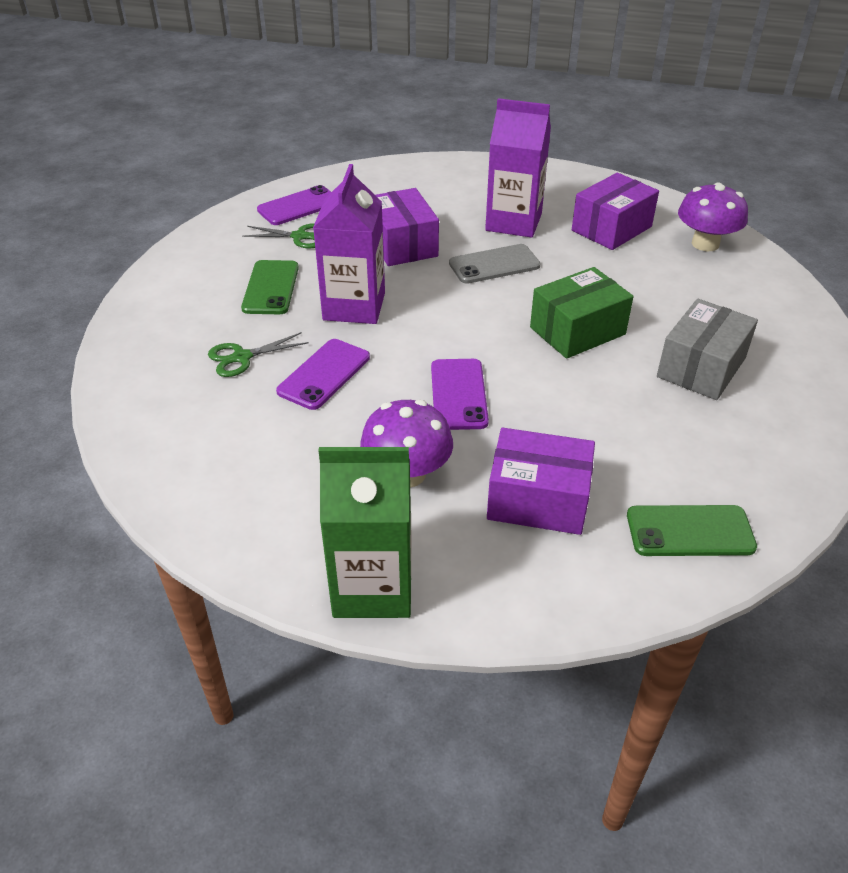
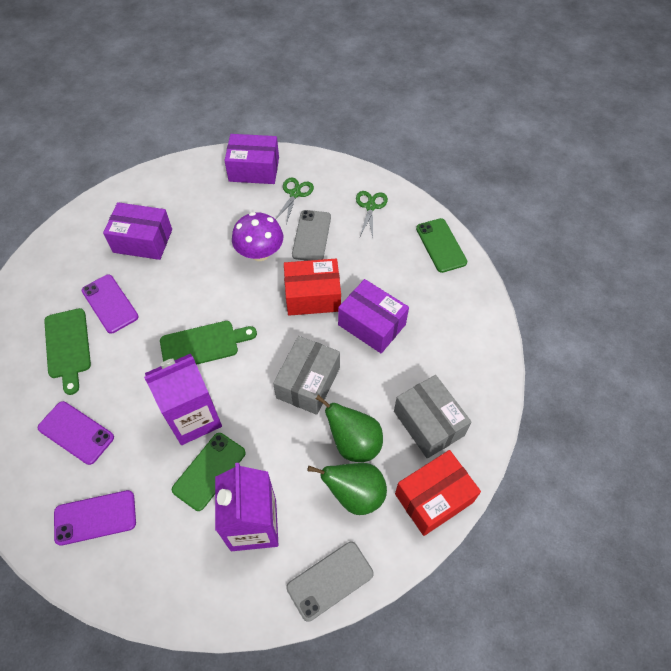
green box: 1 -> 0
green carton: 1 -> 0
green cutting board: 0 -> 2
green pear: 0 -> 2
grey box: 1 -> 2
grey phone: 1 -> 2
purple mushroom: 2 -> 1
red box: 0 -> 2

